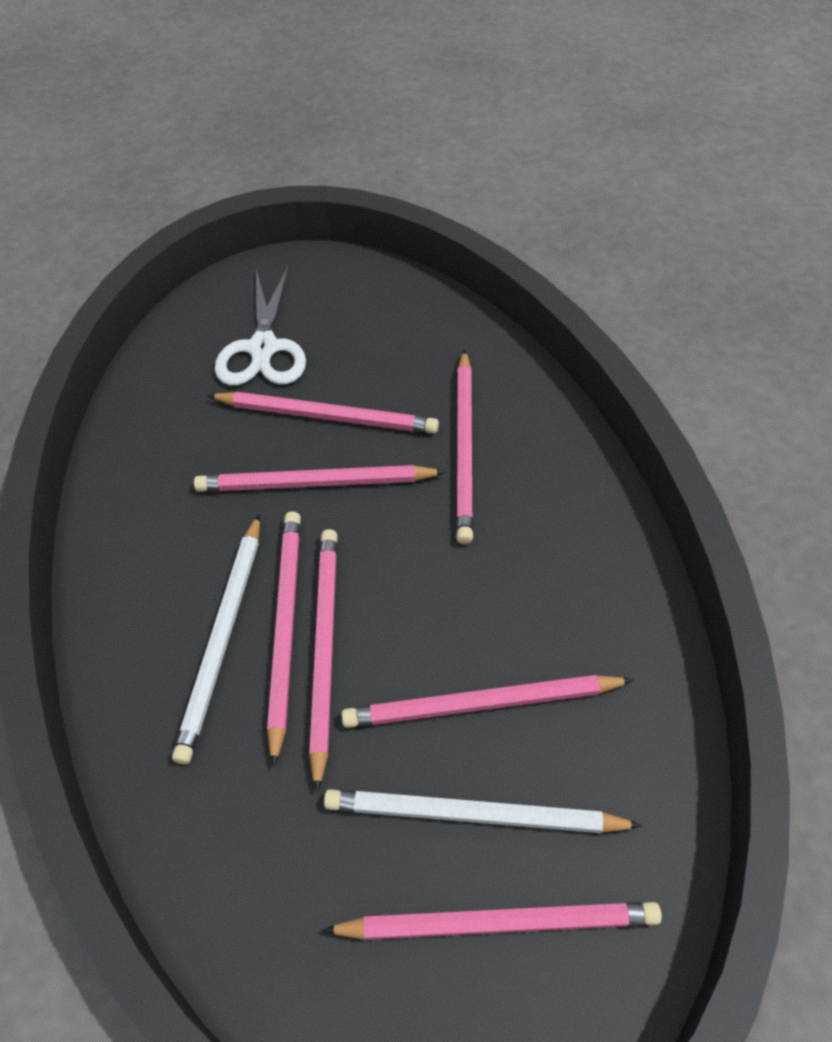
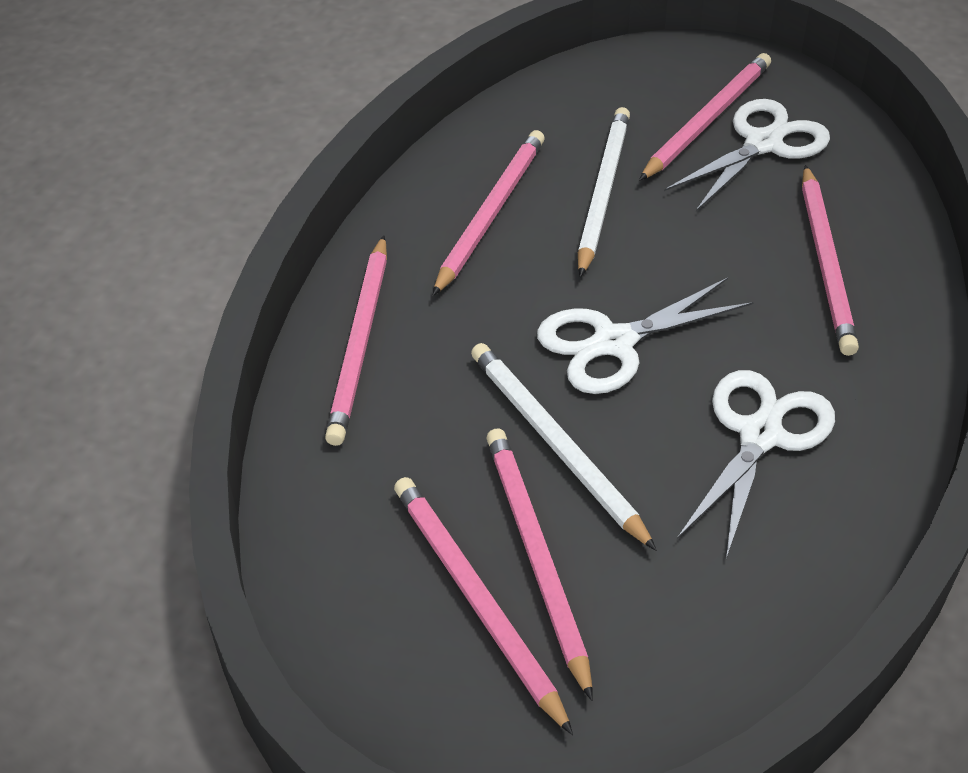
pink pencil: 7 -> 6
white scissors: 1 -> 3

